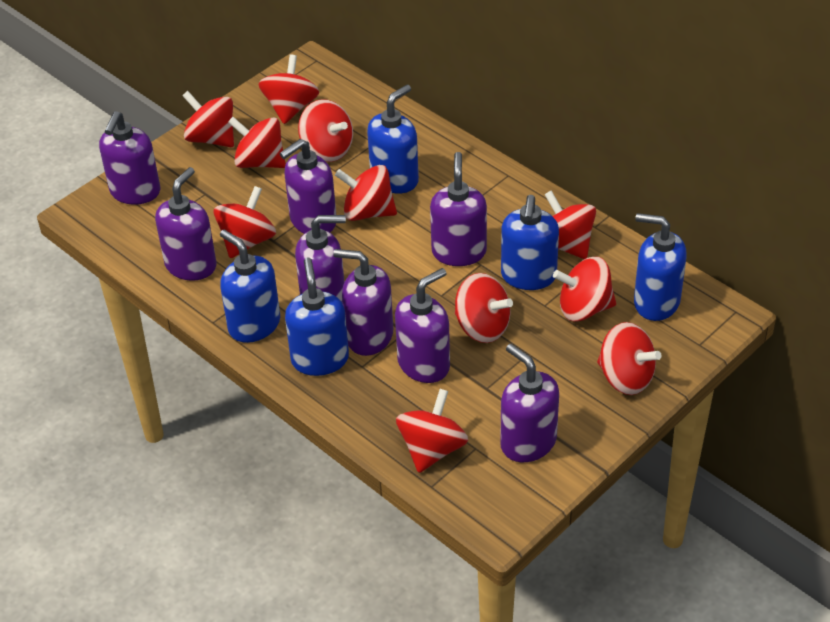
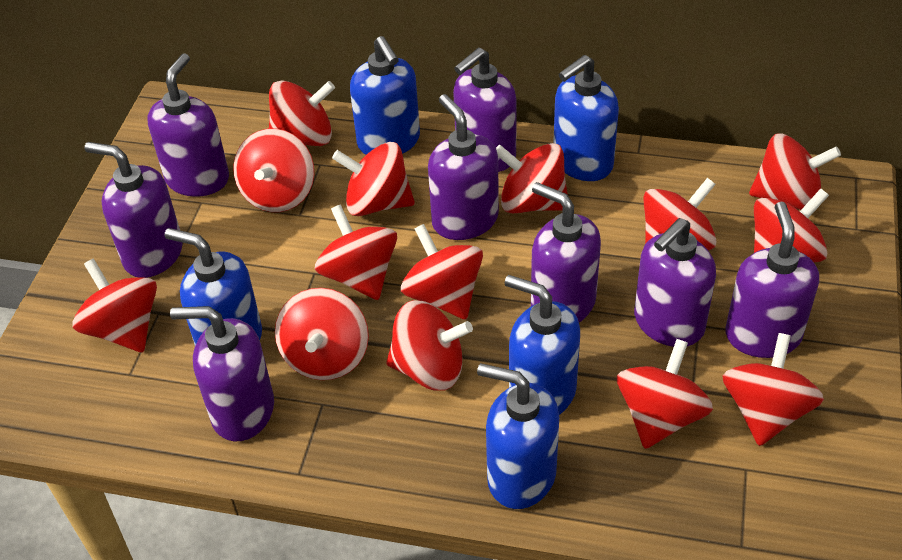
red spinning top: 11 -> 14

